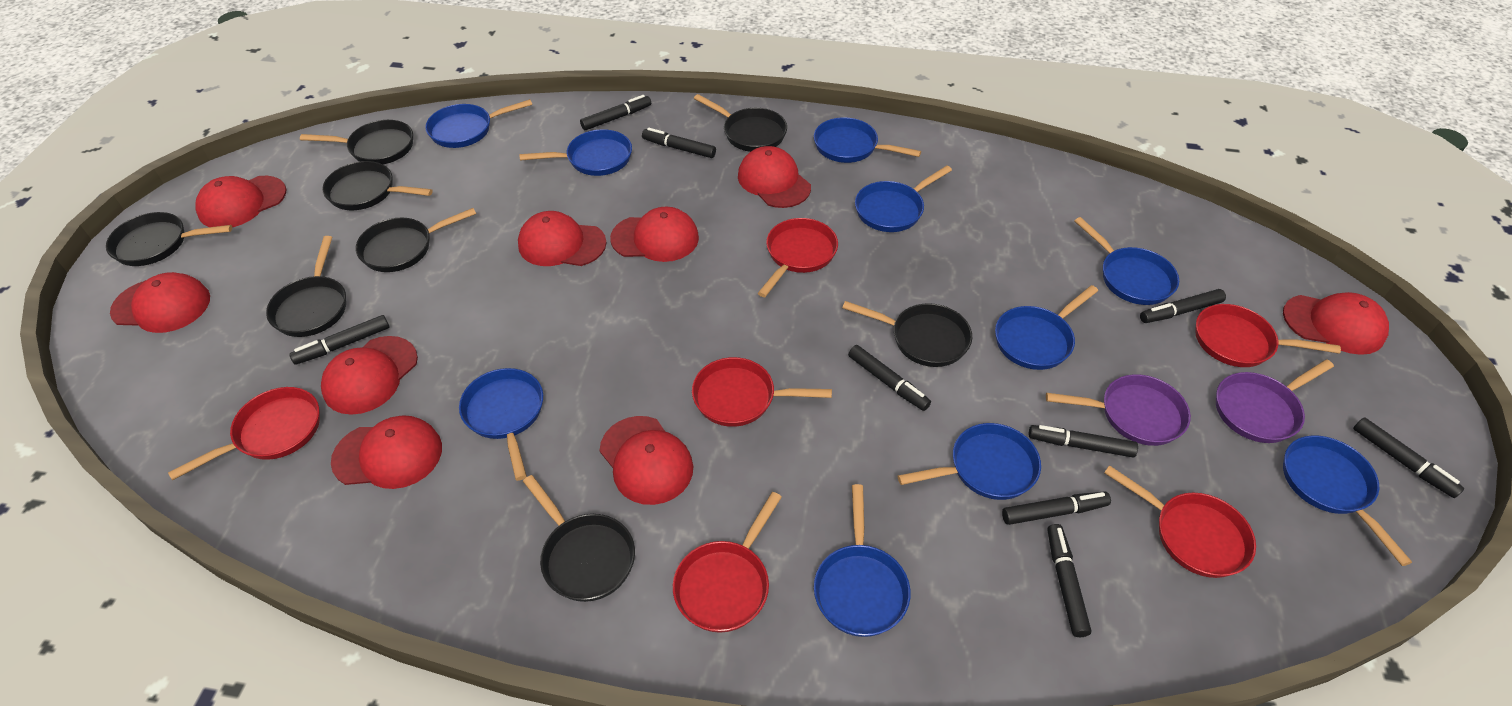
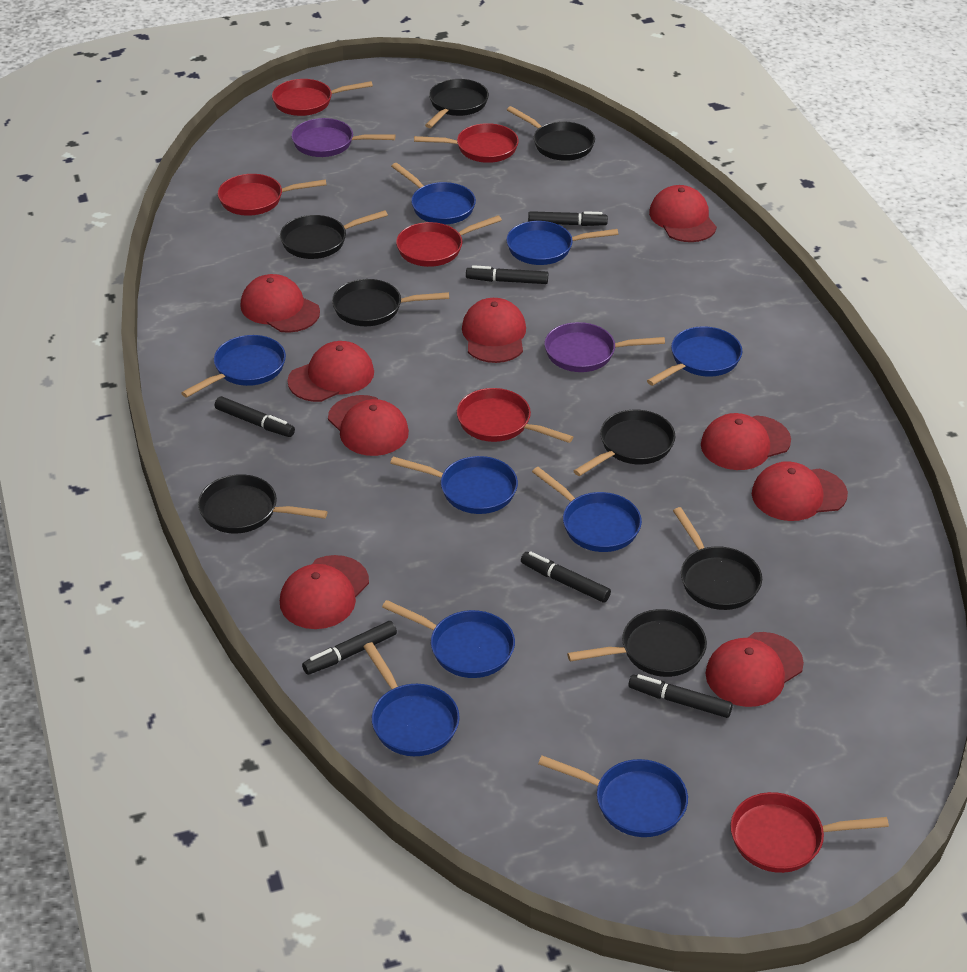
black marker: 9 -> 6
blue pan: 10 -> 9

